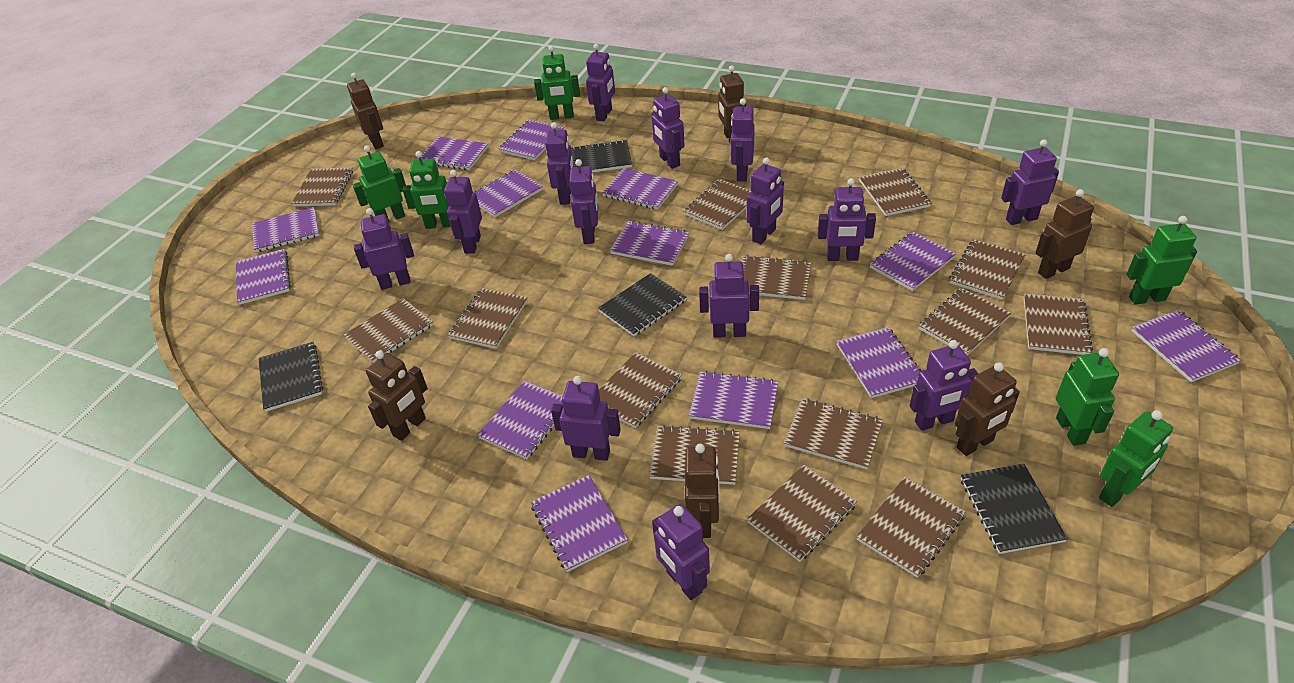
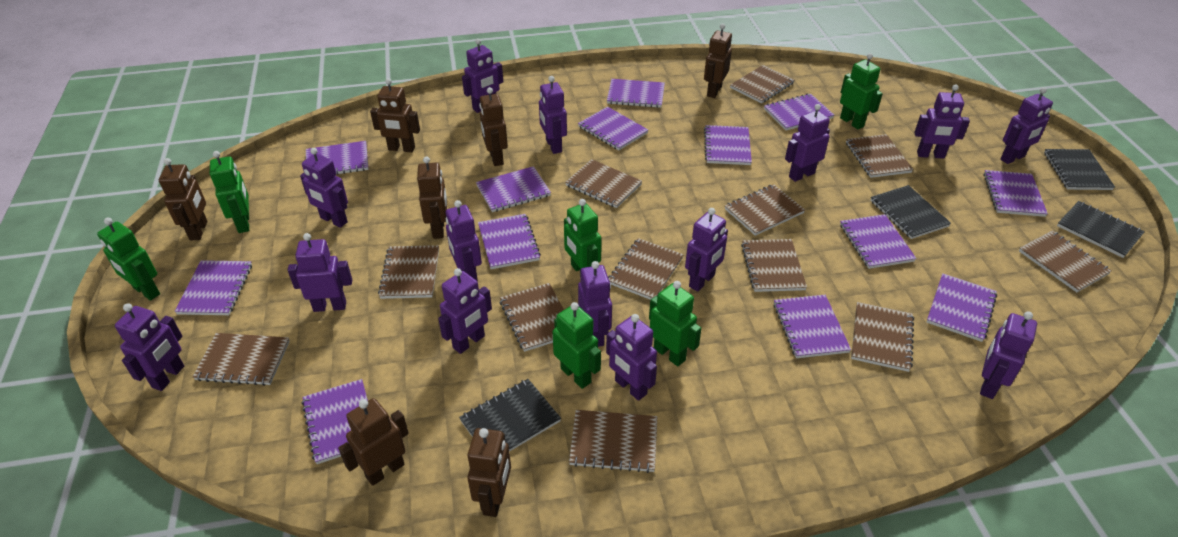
brown notebook: 14 -> 12
brown robot: 6 -> 7

